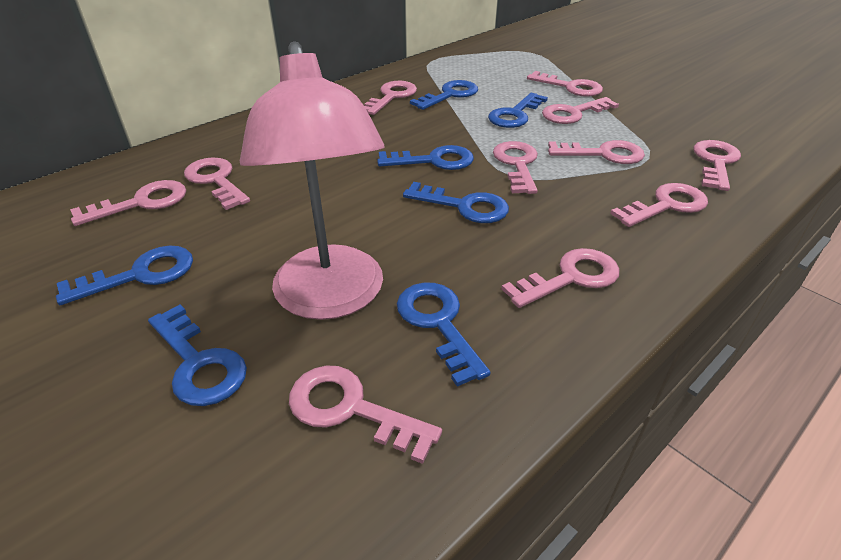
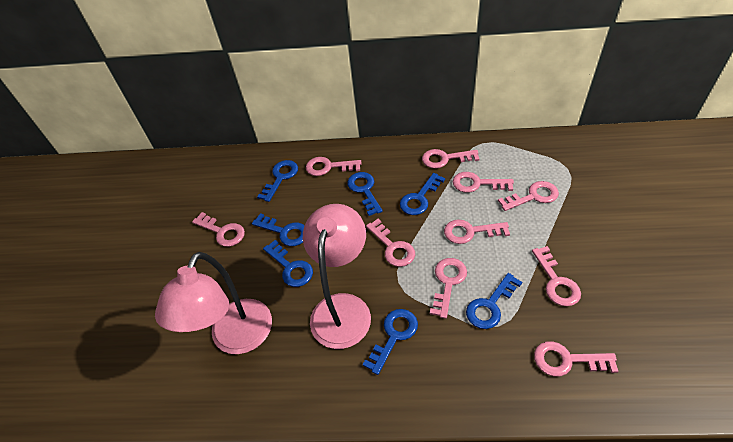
pink key: 11 -> 10
pink lamp: 1 -> 2

